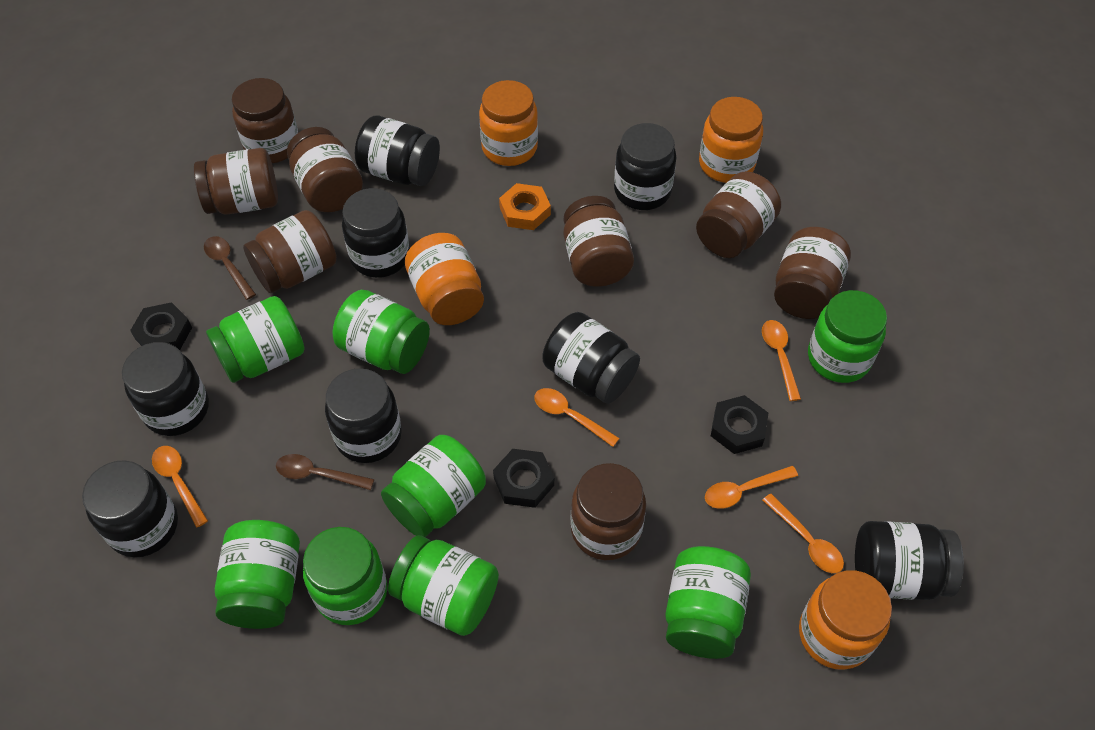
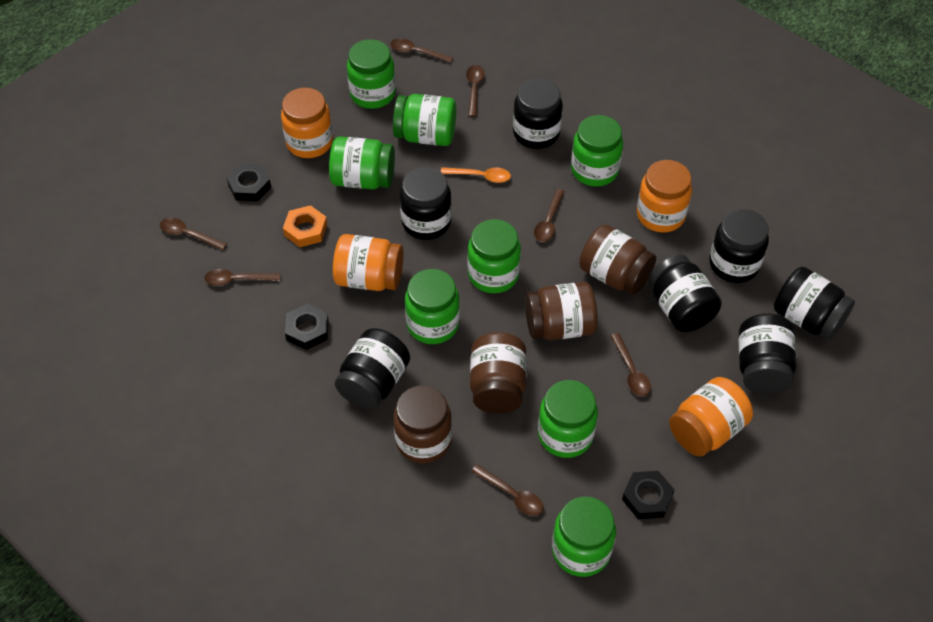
black jar: 8 -> 7
brown jar: 8 -> 4
brown spoon: 2 -> 7
orange spoon: 5 -> 1

